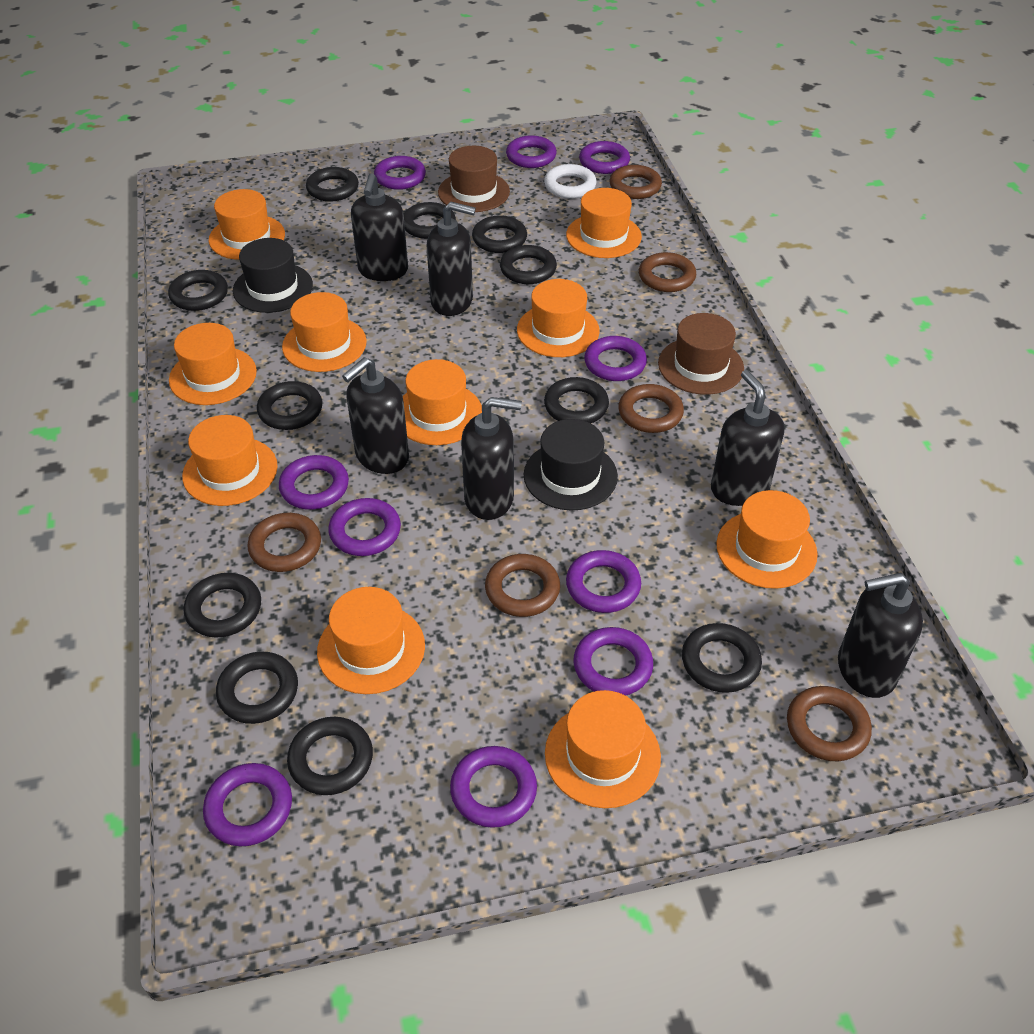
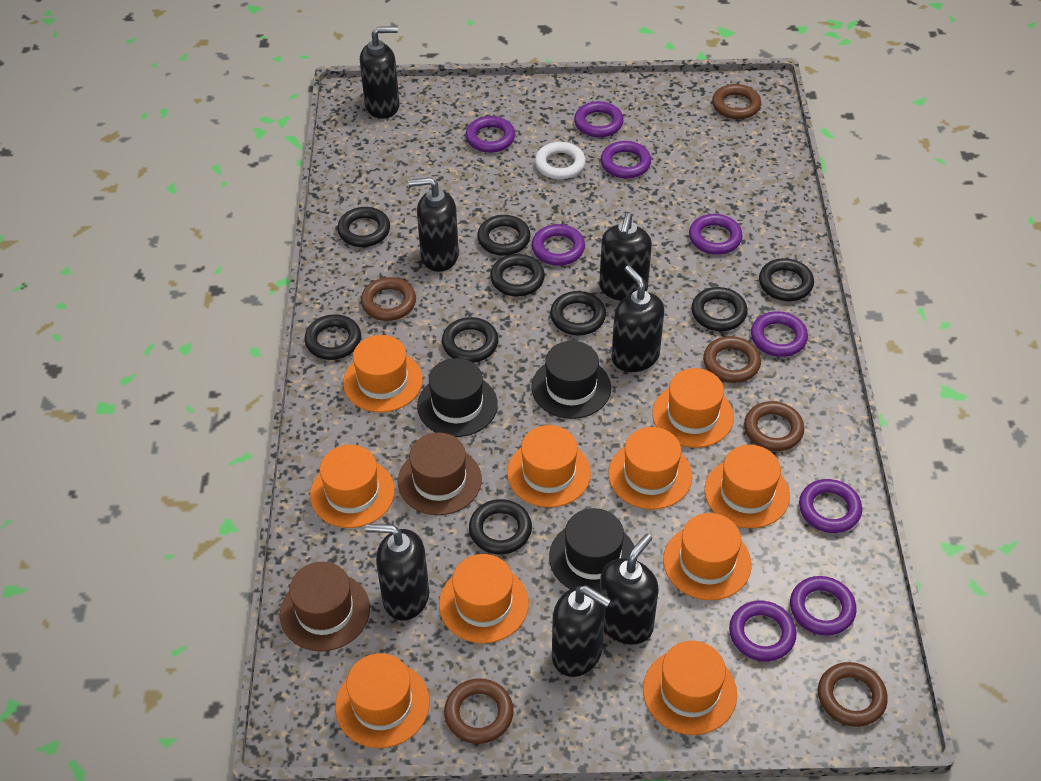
black hat: 2 -> 3
black ring: 11 -> 9
black soap dispenser: 6 -> 7
purple ring: 10 -> 9

